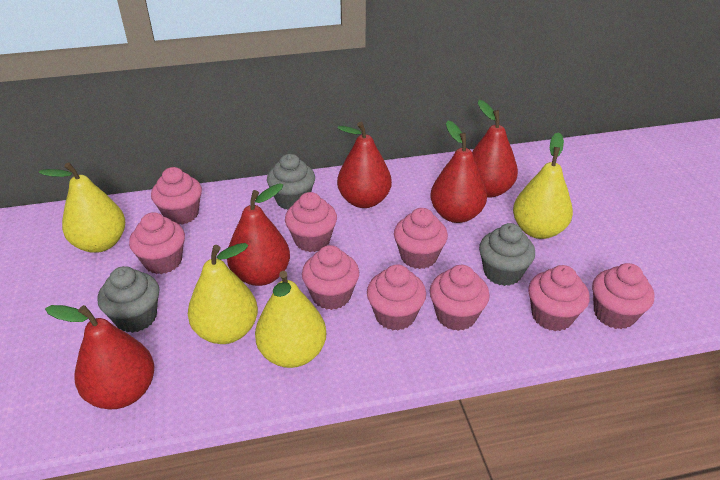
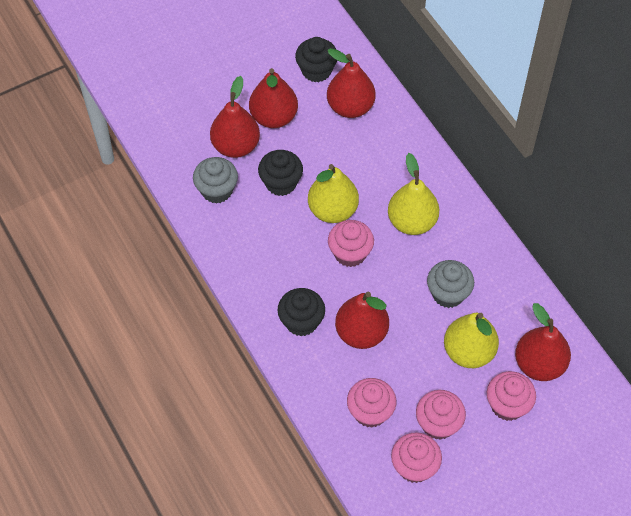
black cupcake: 0 -> 3
grey cupcake: 3 -> 2
pink cupcake: 9 -> 5
yellow pear: 4 -> 3

